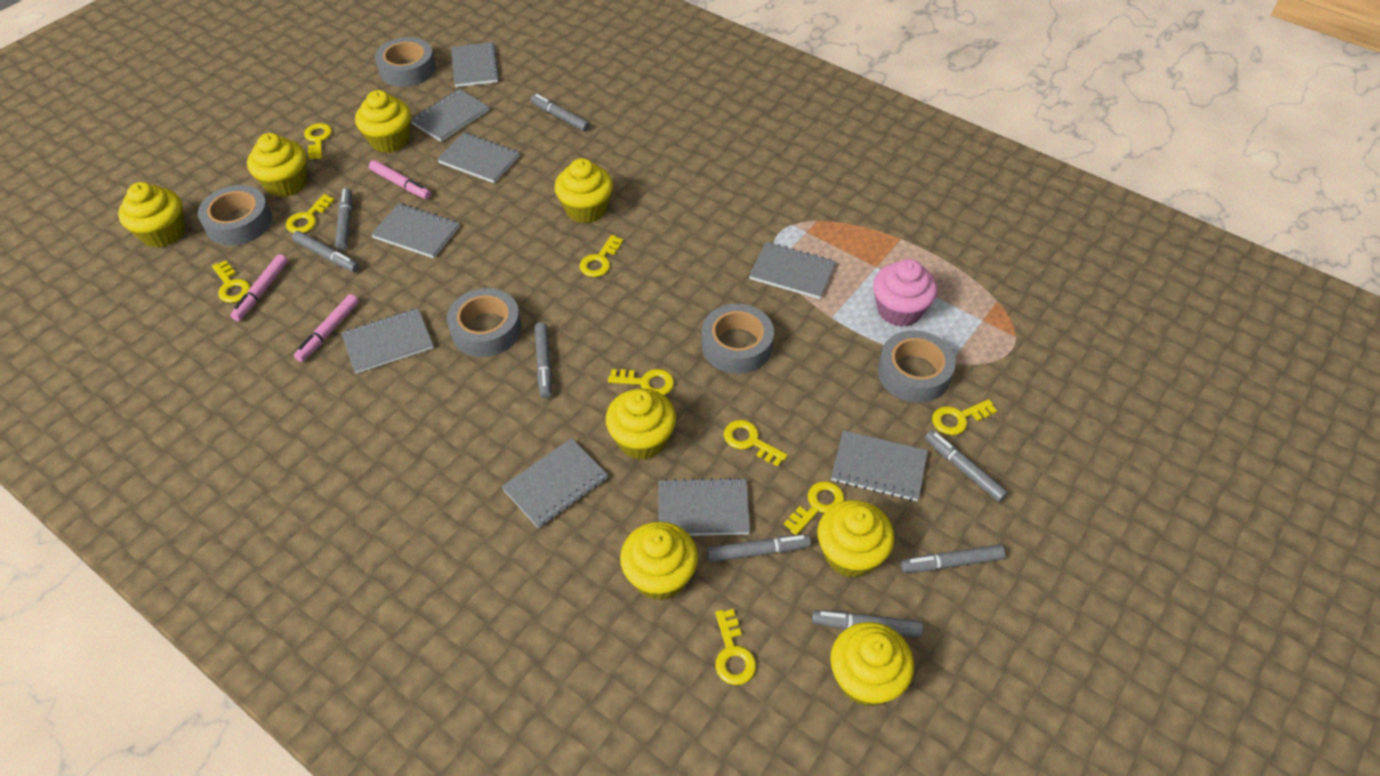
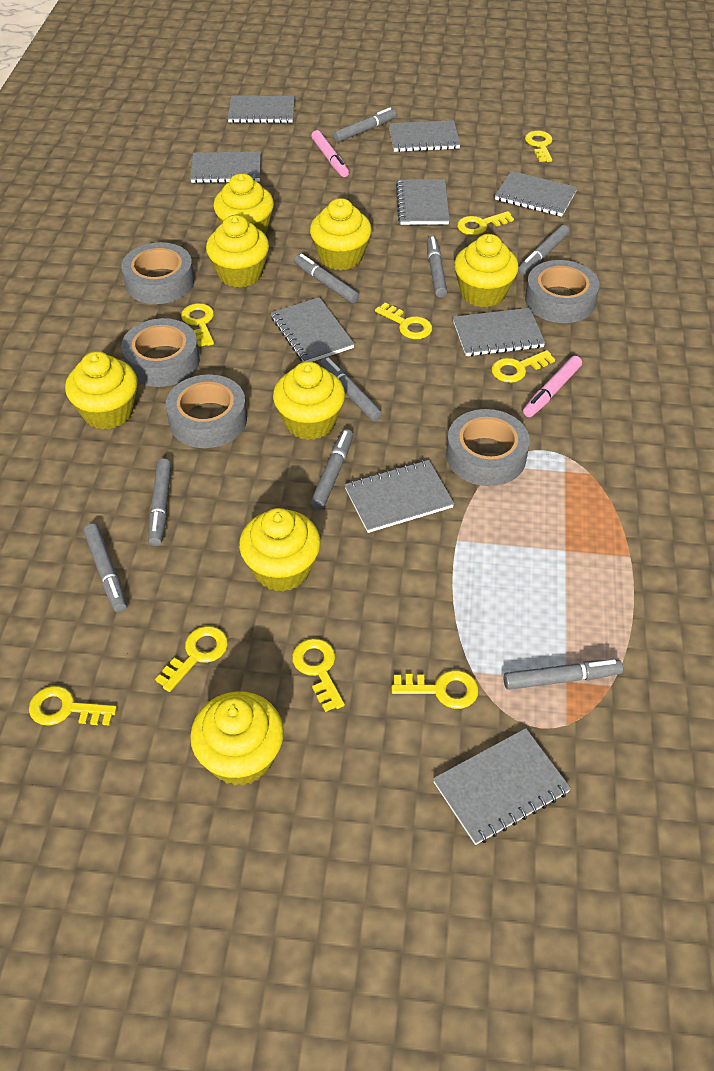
grey marker: 8 -> 9
pink cupcake: 1 -> 0
pink marker: 3 -> 2

